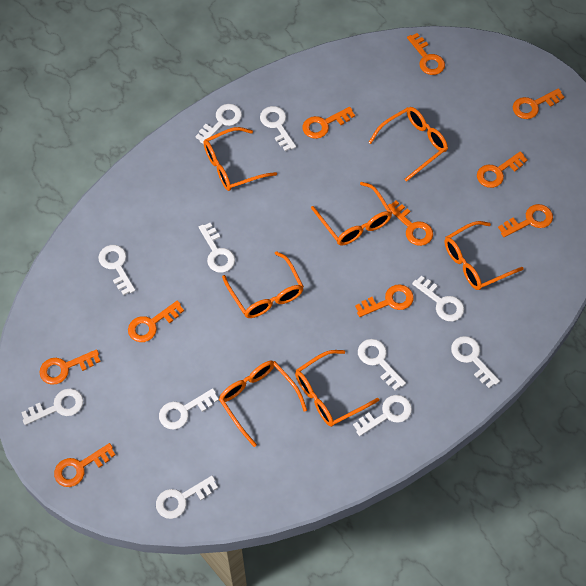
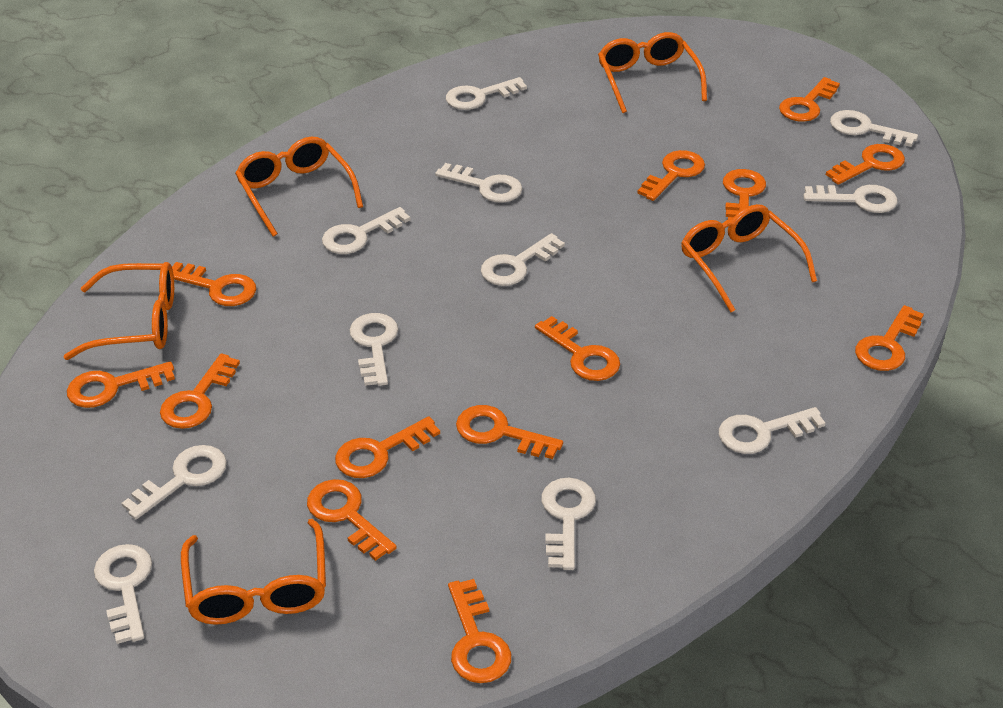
orange glasses: 7 -> 5
orange key: 10 -> 13

